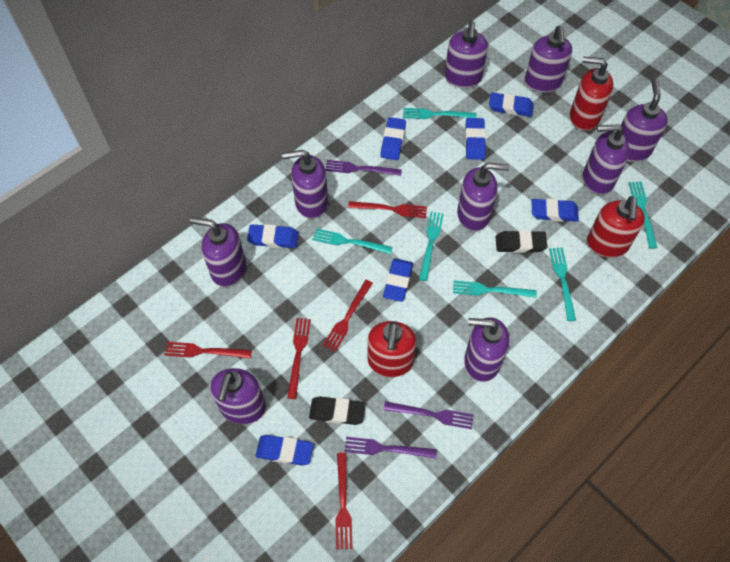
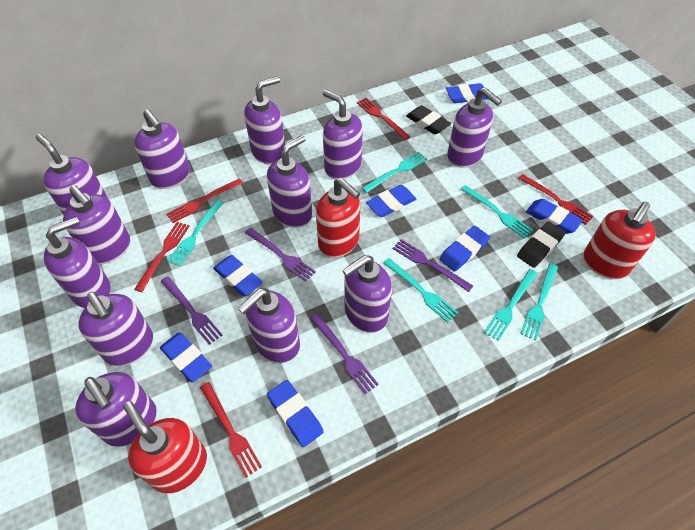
purple fork: 3 -> 4
purple soap dispenser: 9 -> 12

